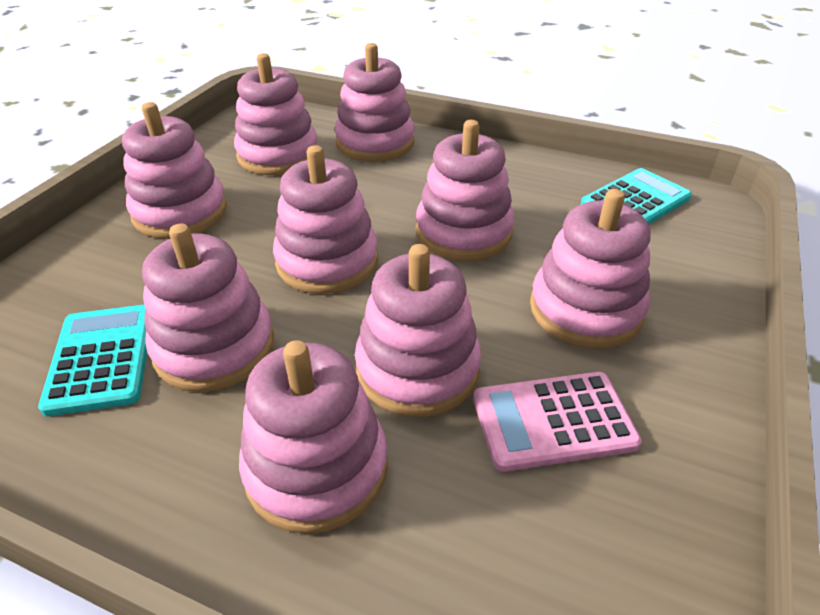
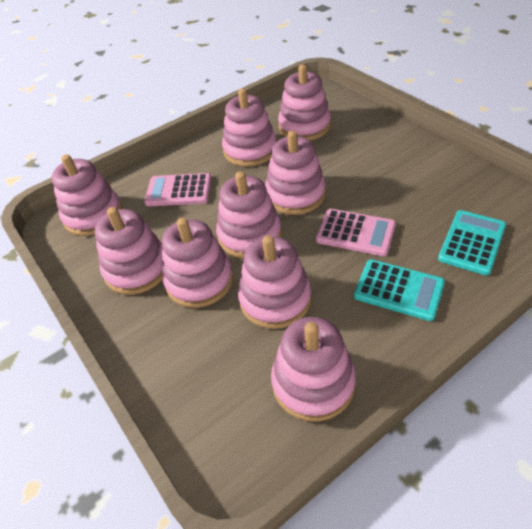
pink calculator: 1 -> 2

